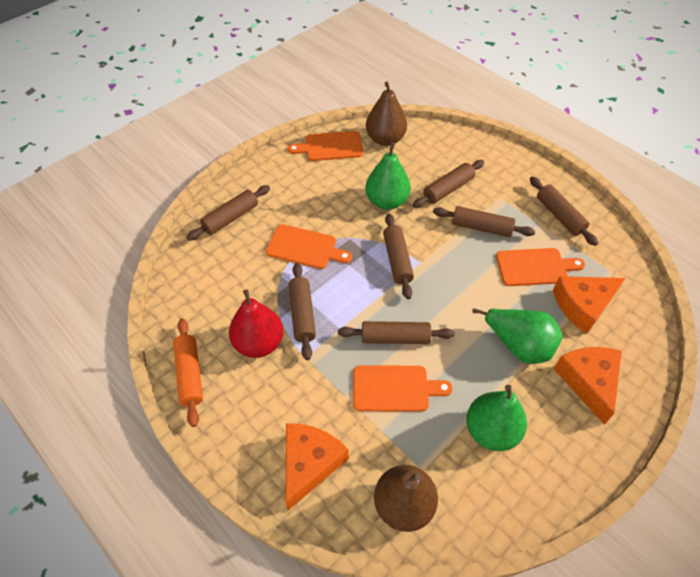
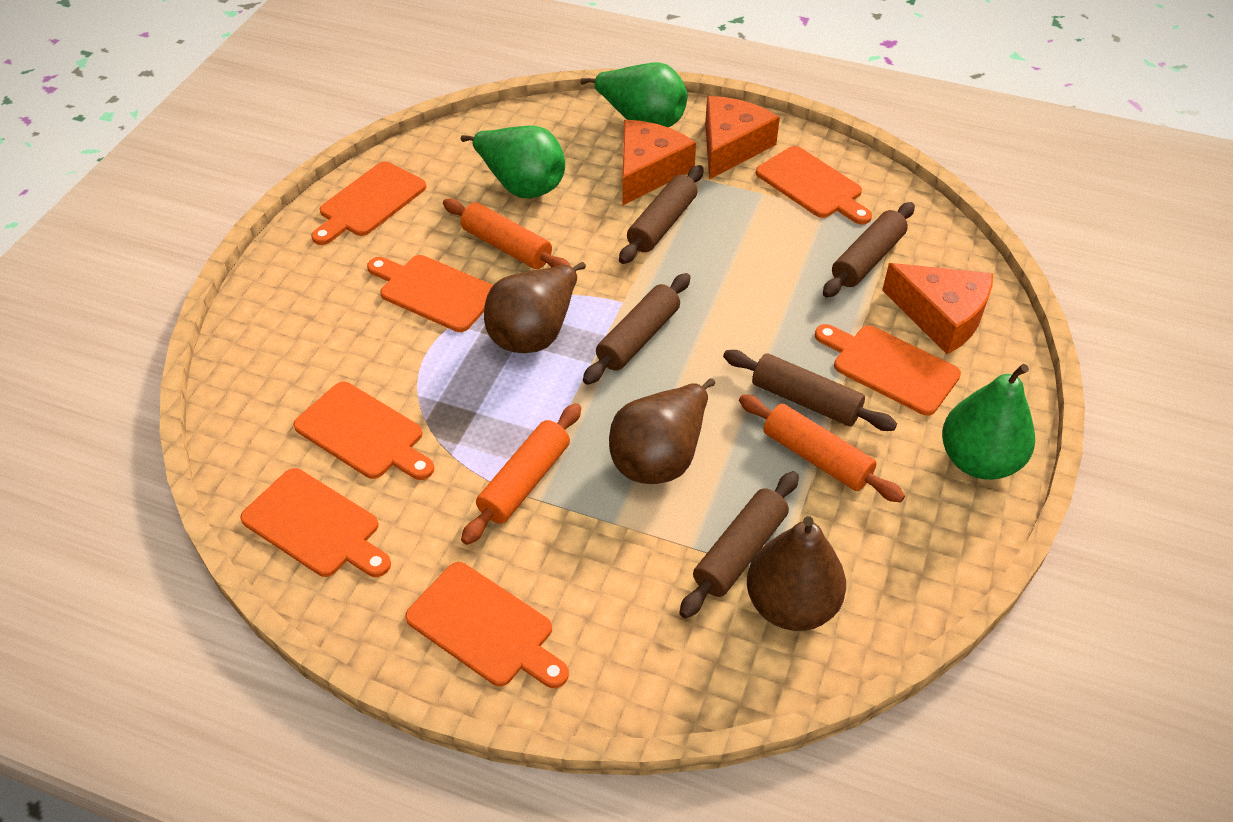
brown pear: 2 -> 3
brown rolling pin: 7 -> 5
orange cutting board: 4 -> 7
orange rolling pin: 1 -> 3
red pear: 1 -> 0

